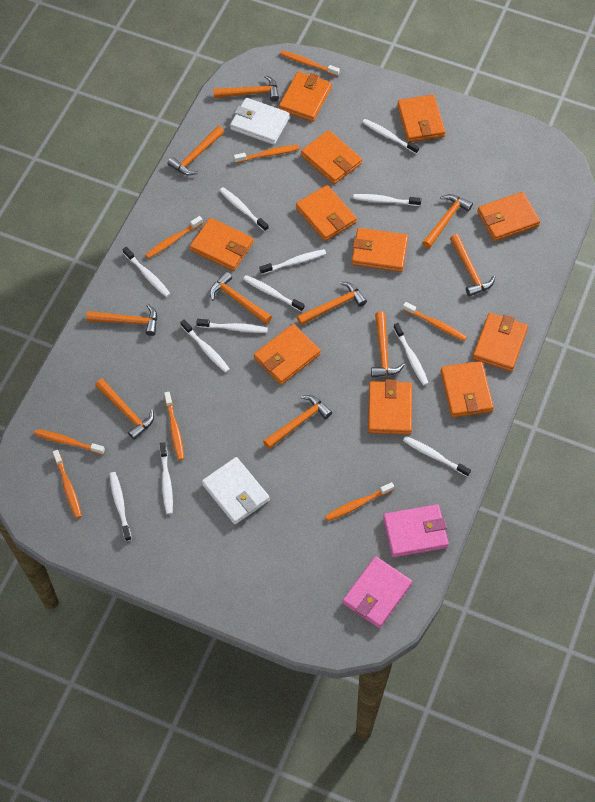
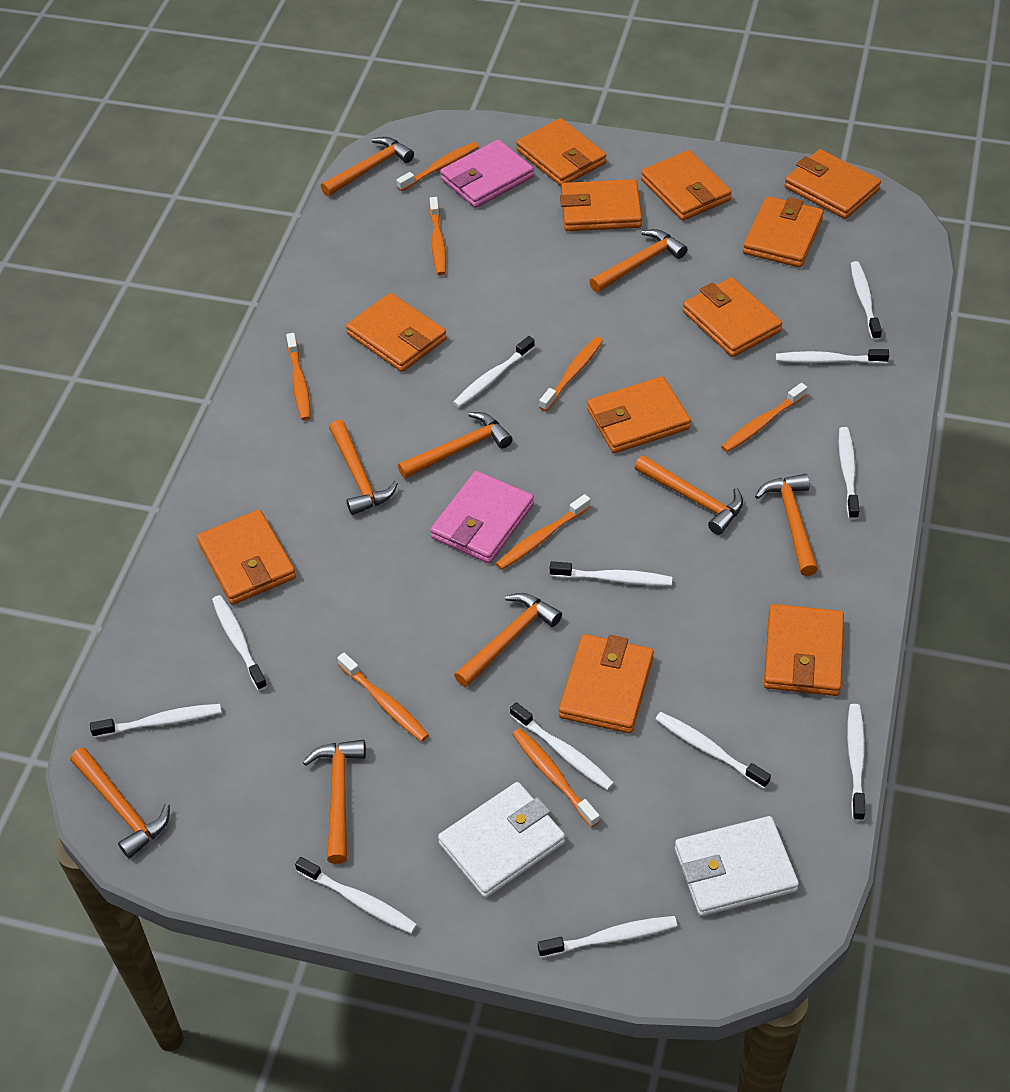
orange hammer: 10 -> 9

